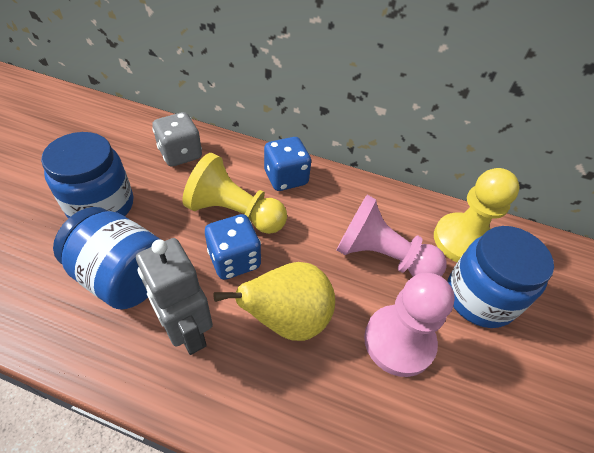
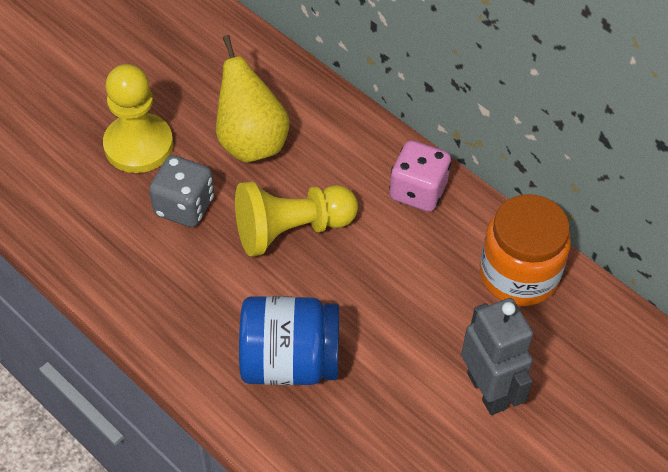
blue dice: 2 -> 0
blue jar: 3 -> 1
orange jar: 0 -> 1
pink dice: 0 -> 1
pink pawn: 2 -> 0

